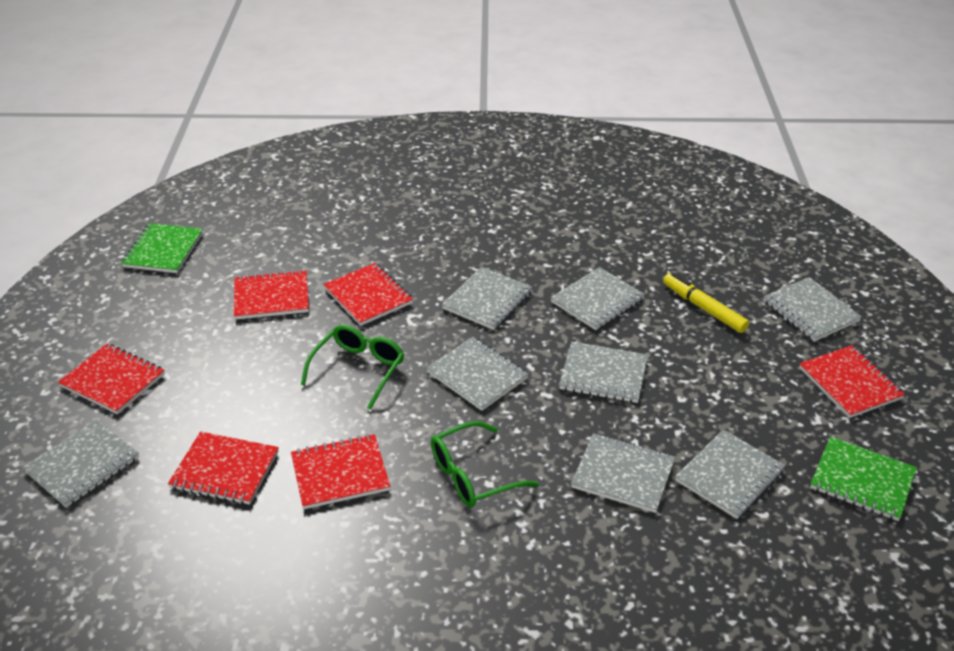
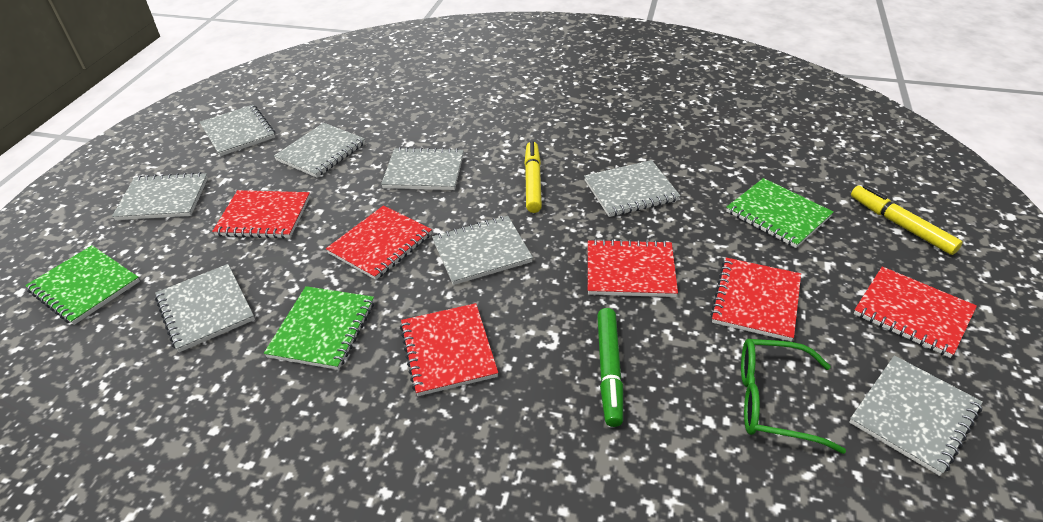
green glasses: 2 -> 1
green marker: 0 -> 1
green notebook: 2 -> 3
yellow marker: 1 -> 2

